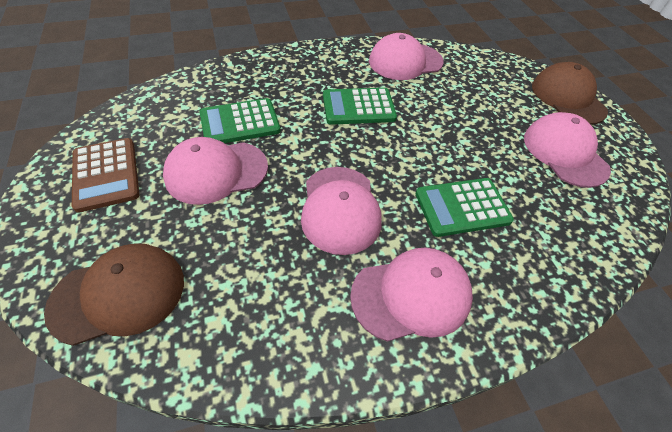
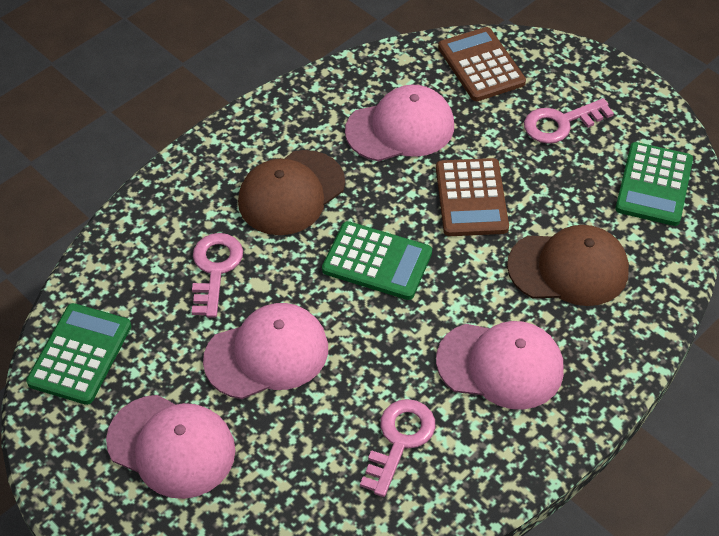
brown calculator: 1 -> 2
pink cap: 5 -> 4
pink key: 0 -> 3

